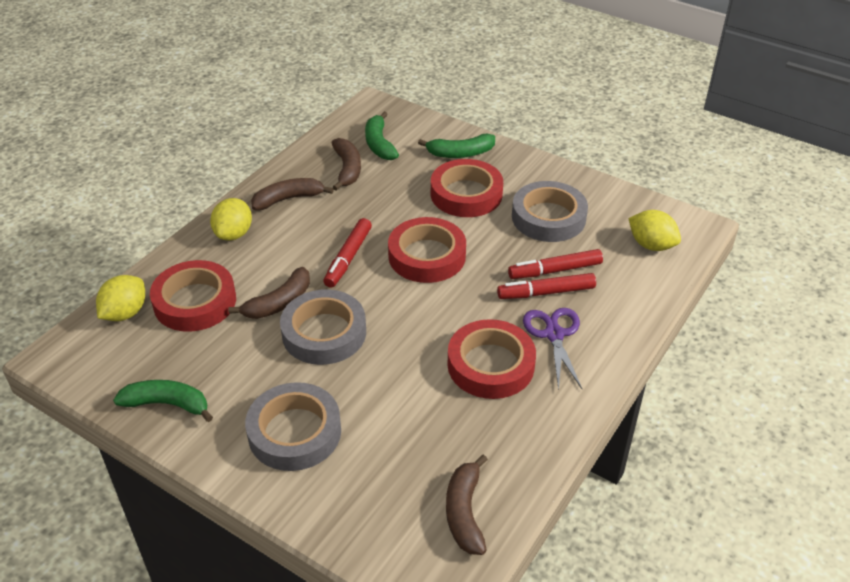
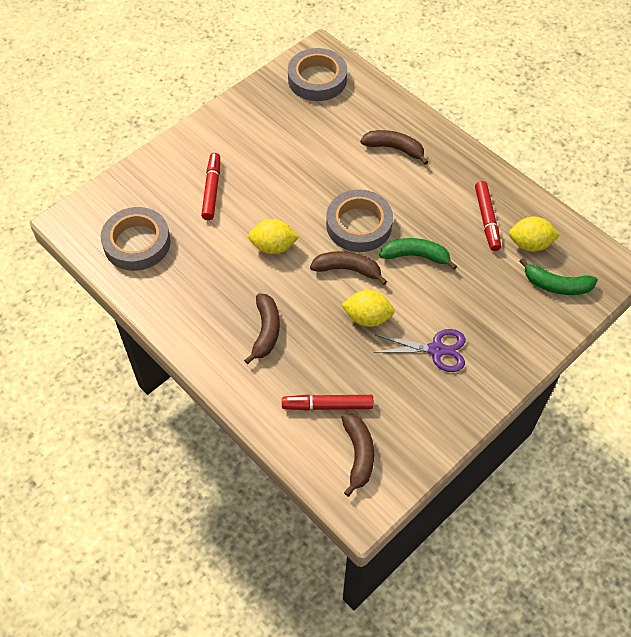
green banana: 3 -> 2
red tape: 4 -> 0

